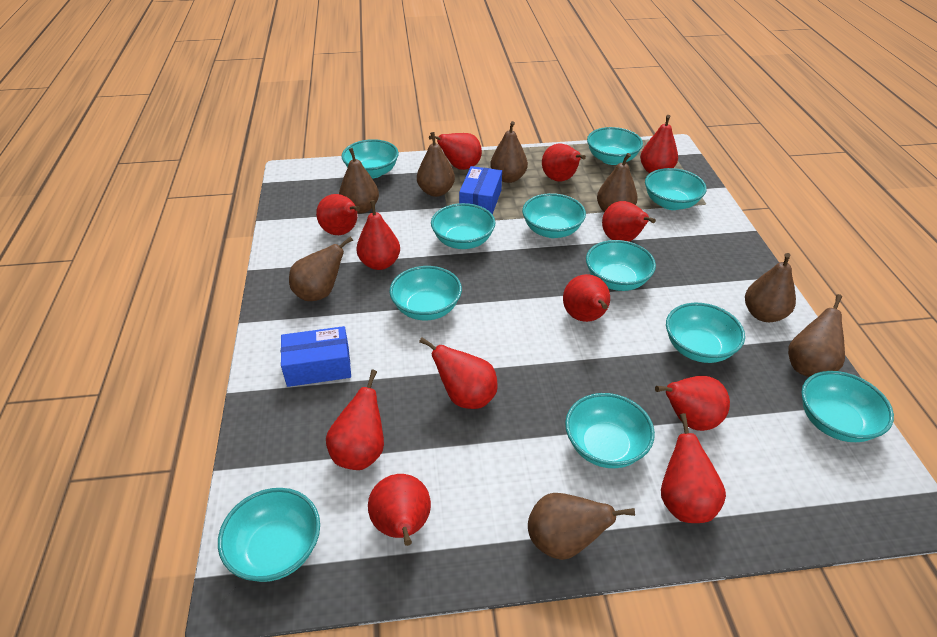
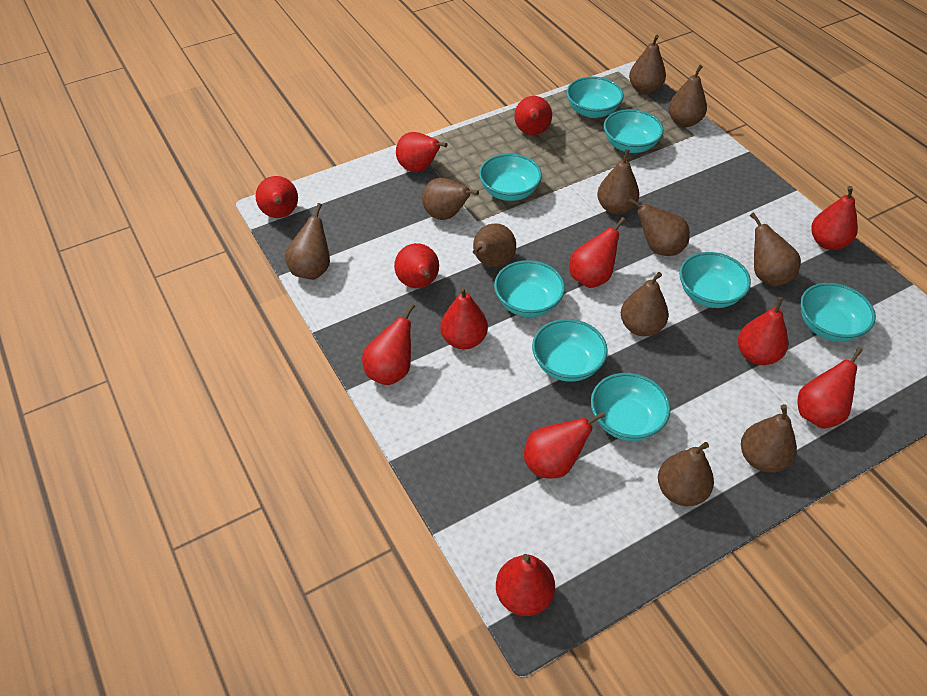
blue box: 2 -> 0
brown pear: 8 -> 11
turquoise bowl: 11 -> 8

